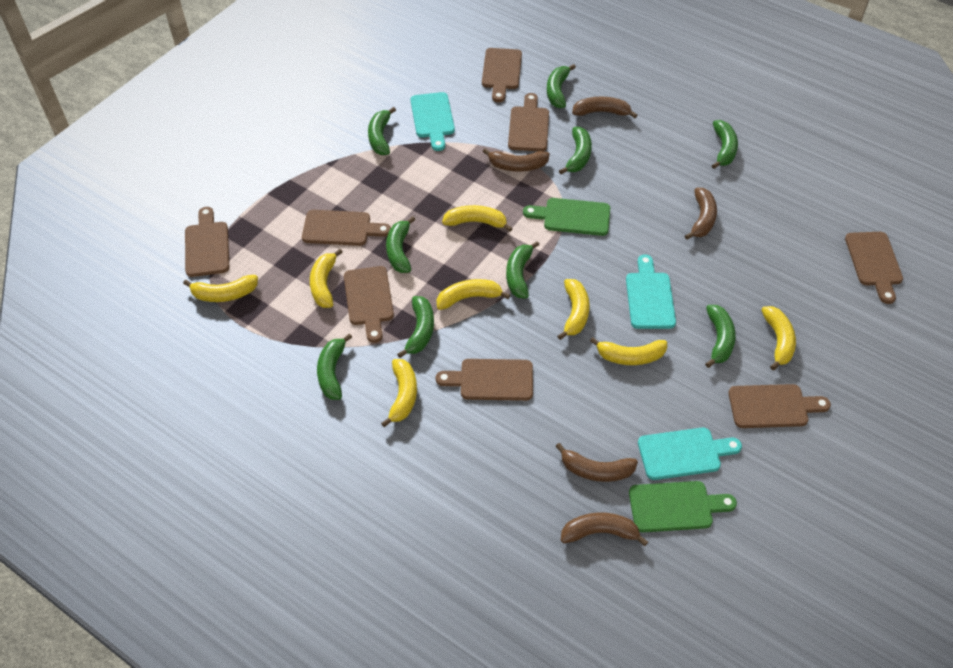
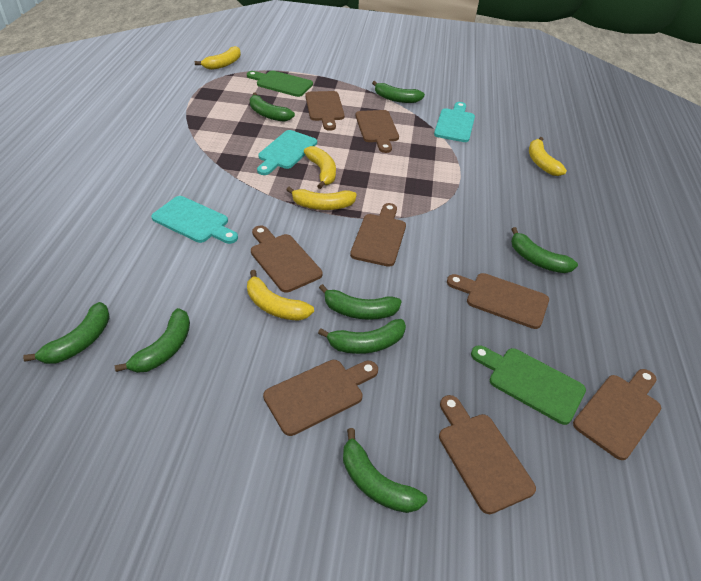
brown banana: 5 -> 0
green banana: 9 -> 8
yellow banana: 8 -> 5

